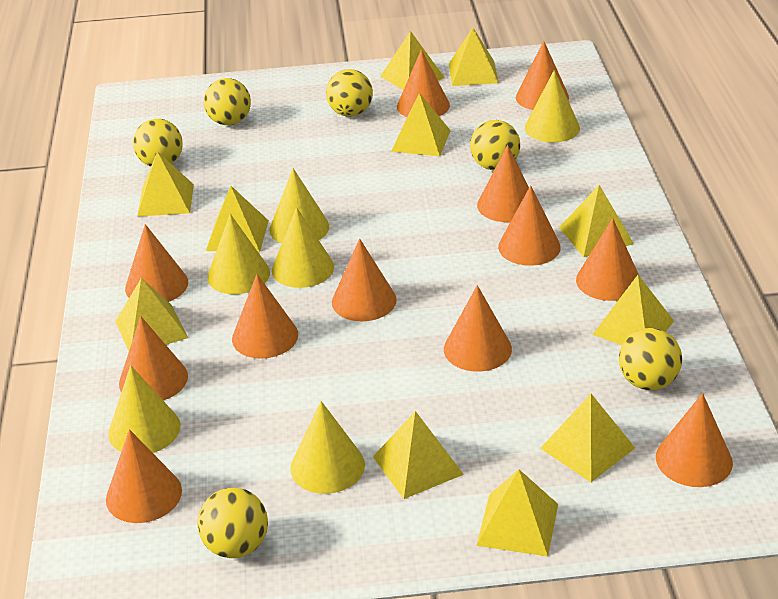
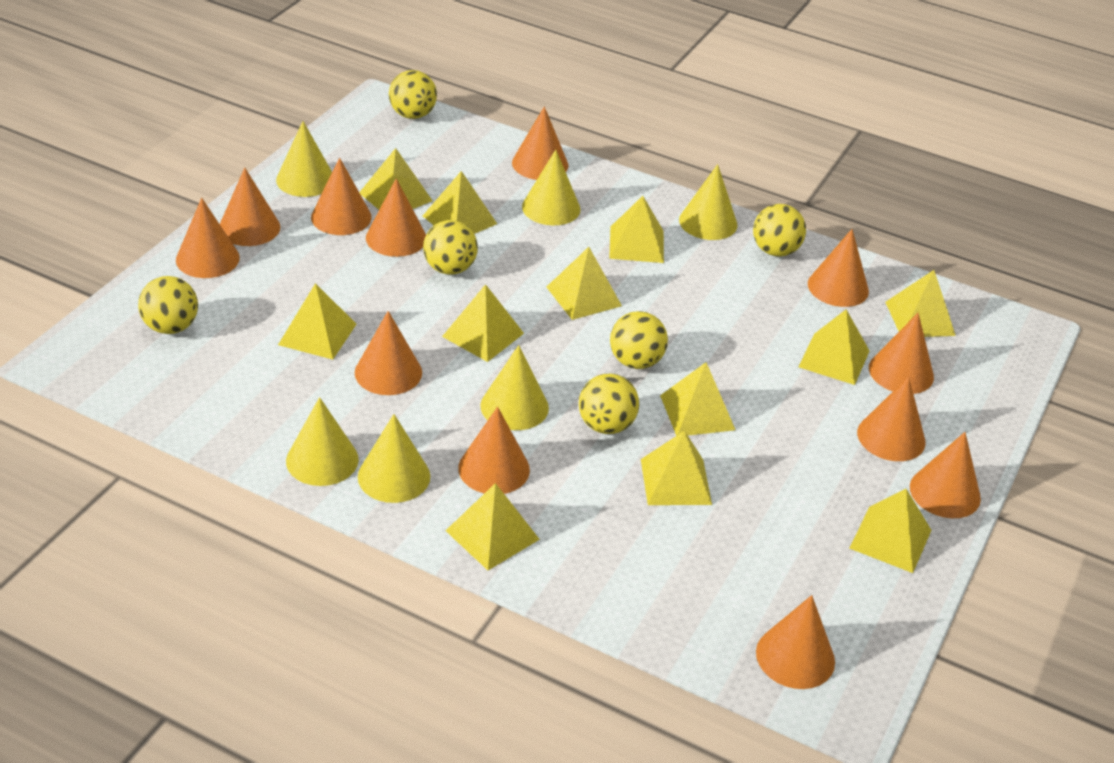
yellow pyramid: 11 -> 12

